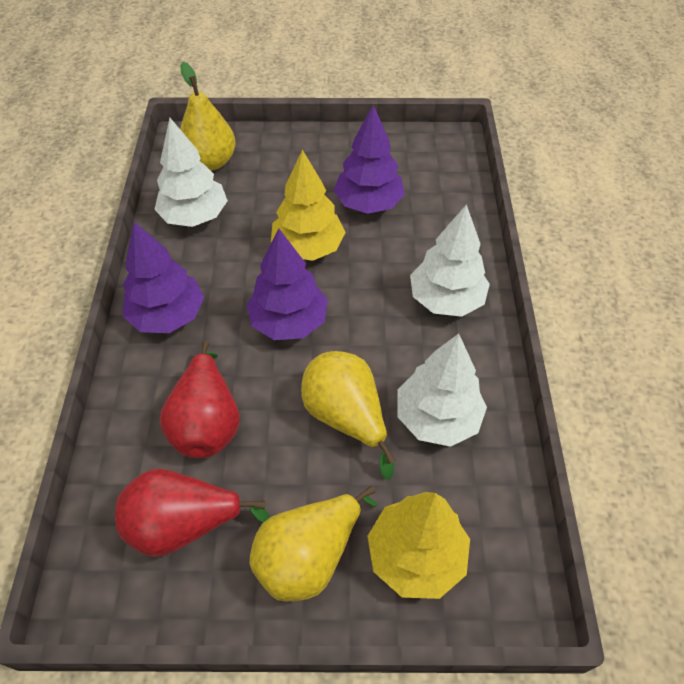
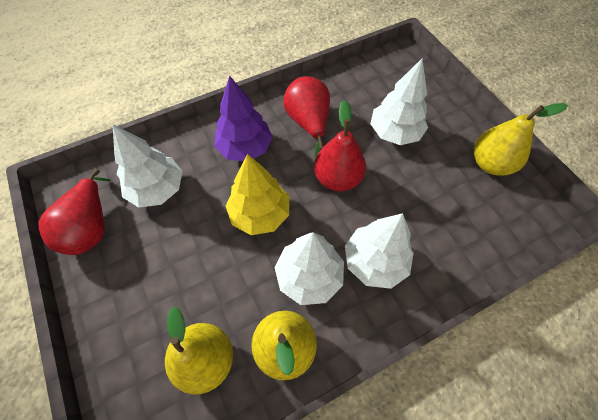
purple tree: 3 -> 1
red pear: 2 -> 3
white tree: 3 -> 4
yellow tree: 2 -> 1

